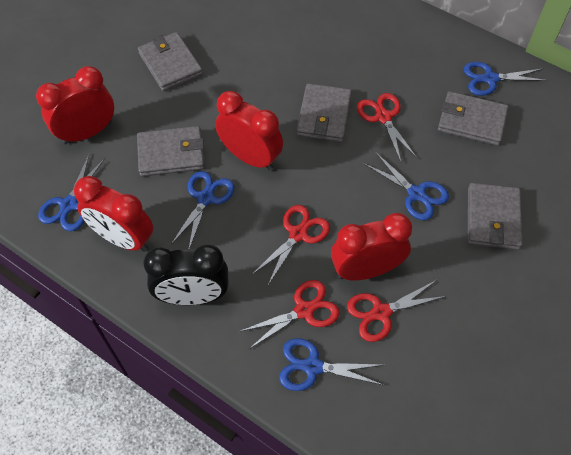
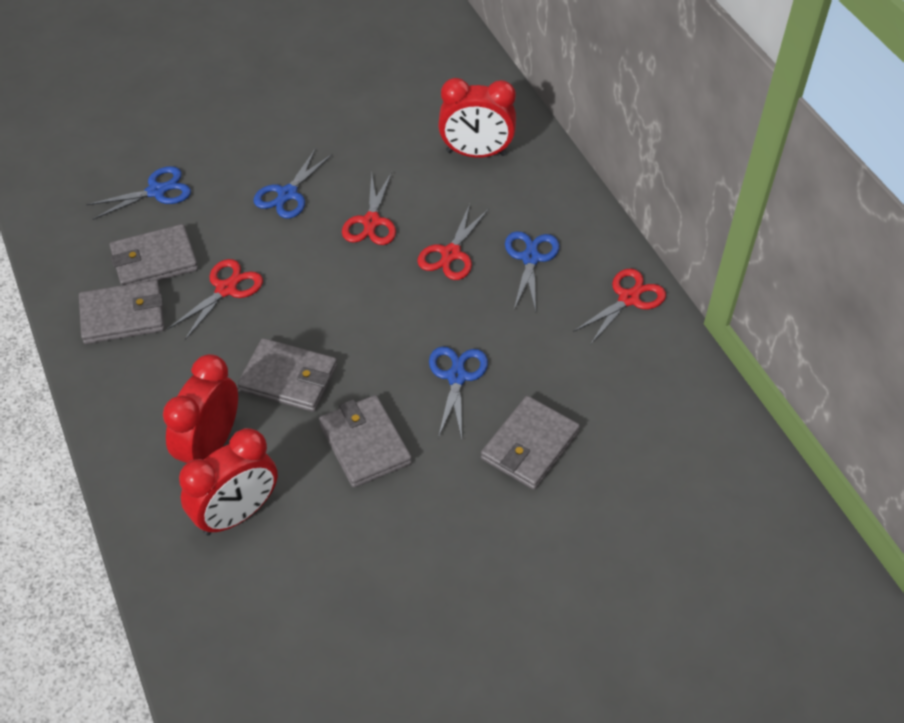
black clock: 1 -> 0
blue scissors: 5 -> 4
red clock: 4 -> 3

